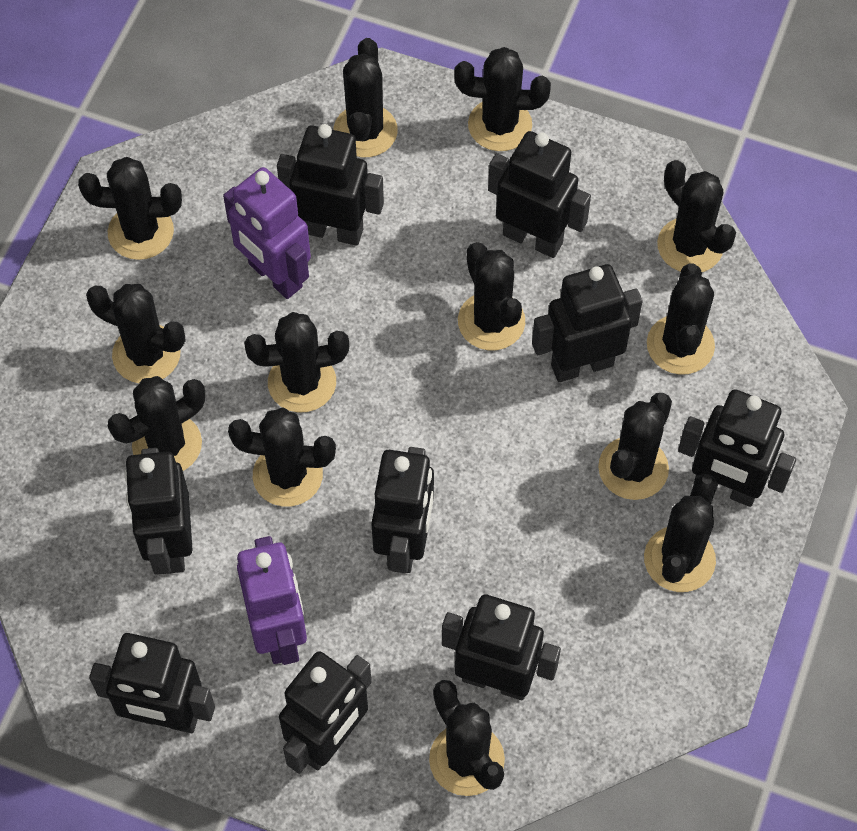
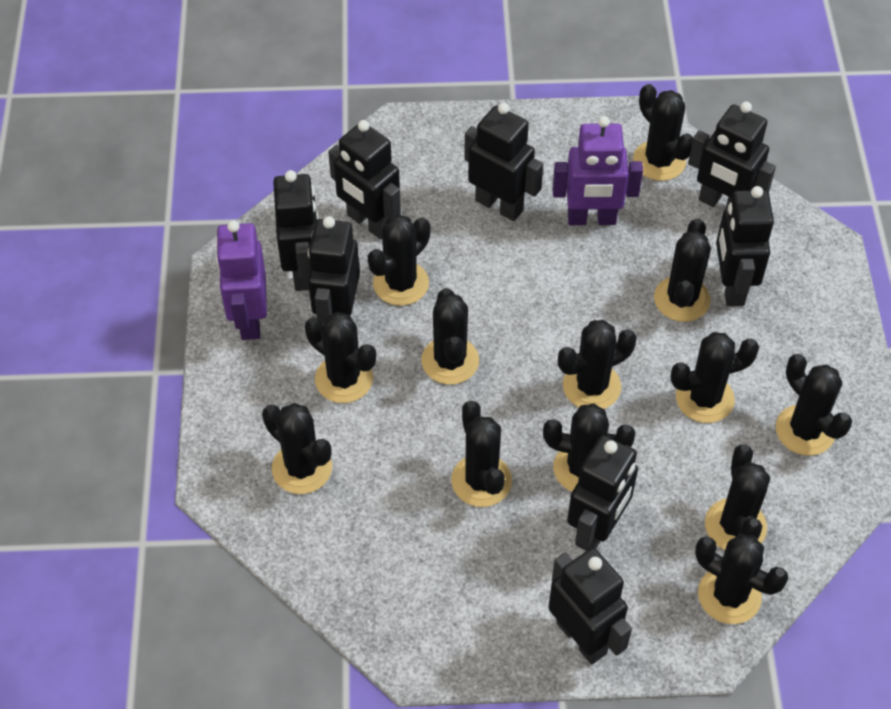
black robot: 9 -> 8

